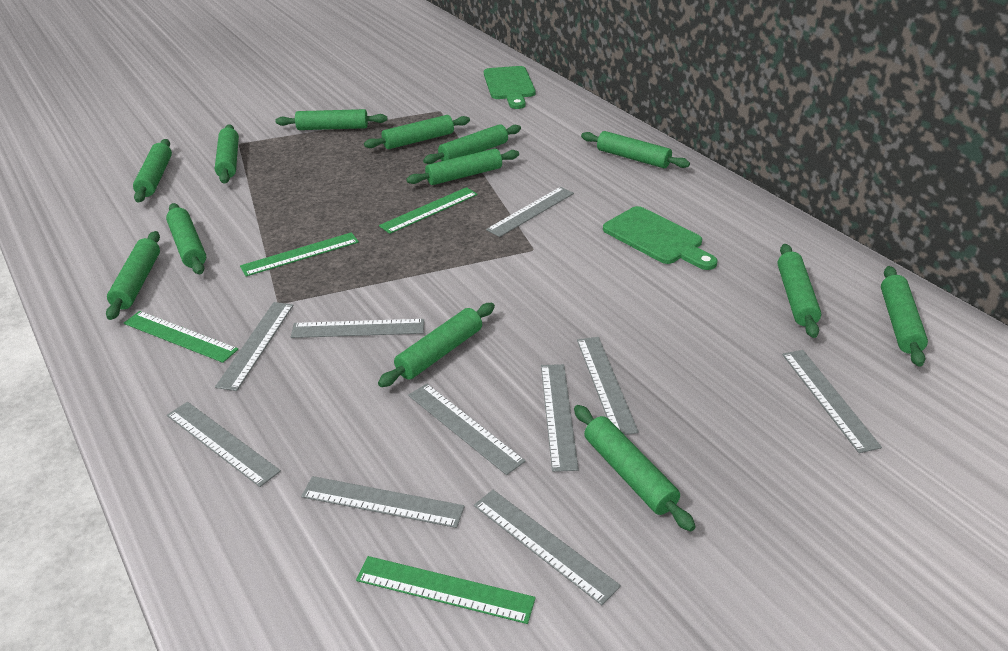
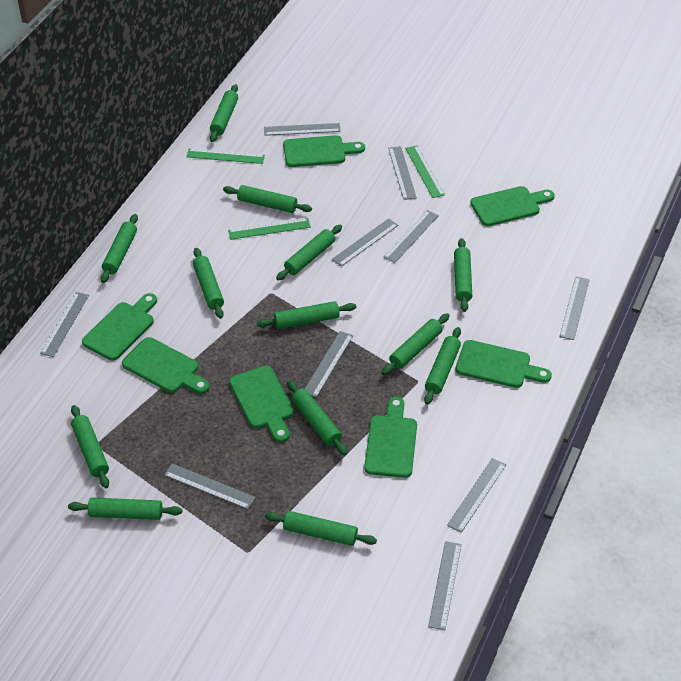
green cutting board: 2 -> 7
green ruler: 4 -> 3

